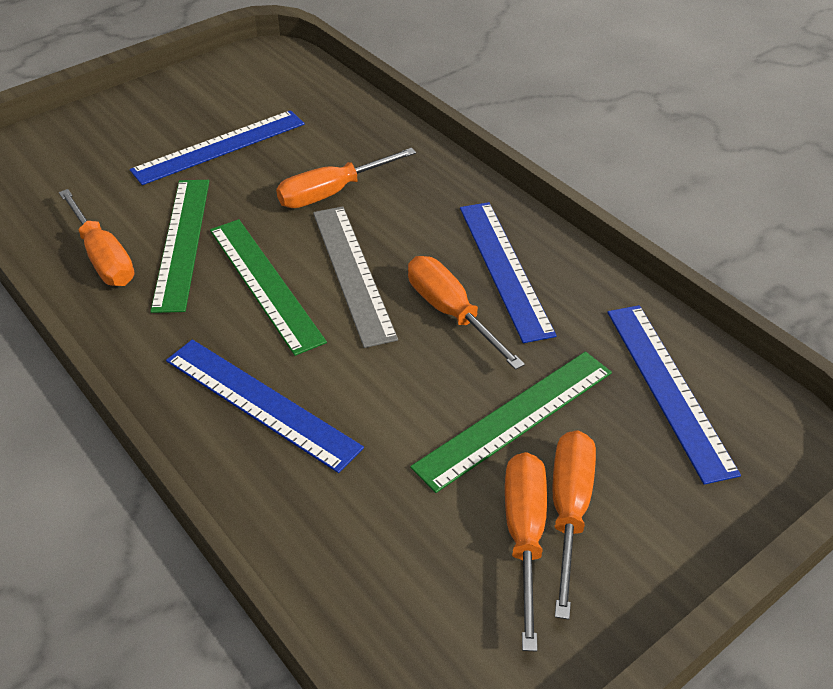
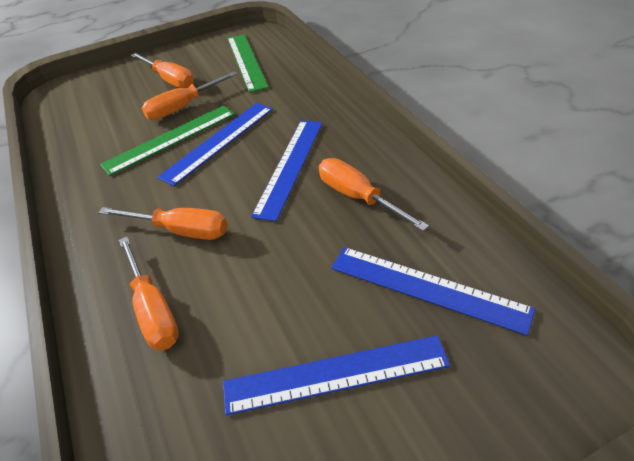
green ruler: 3 -> 2
grey ruler: 1 -> 0

